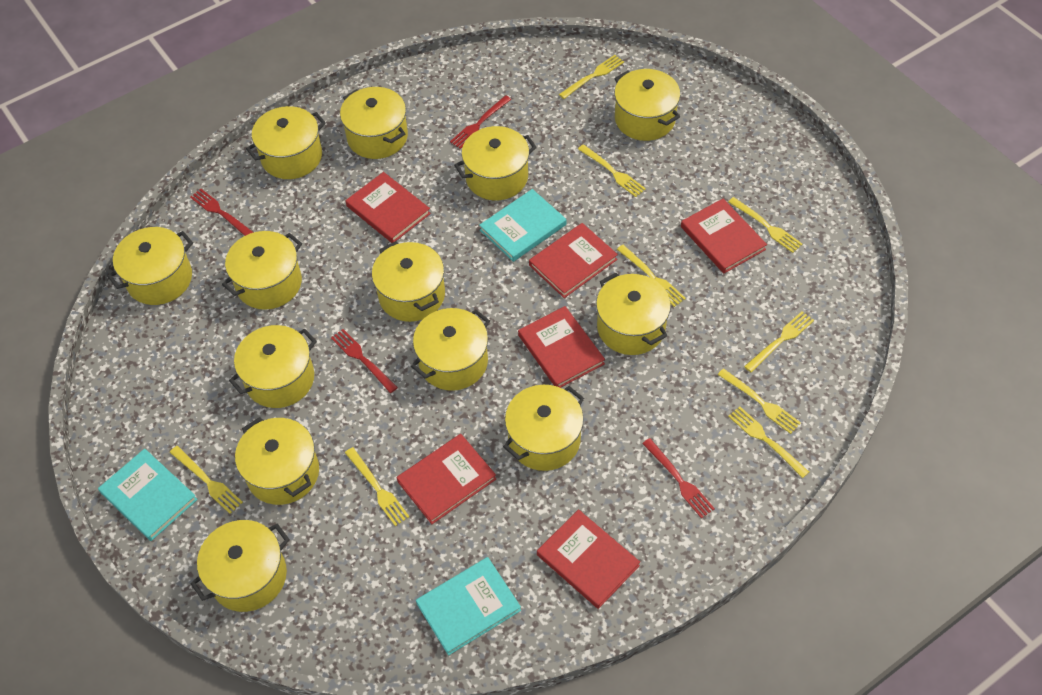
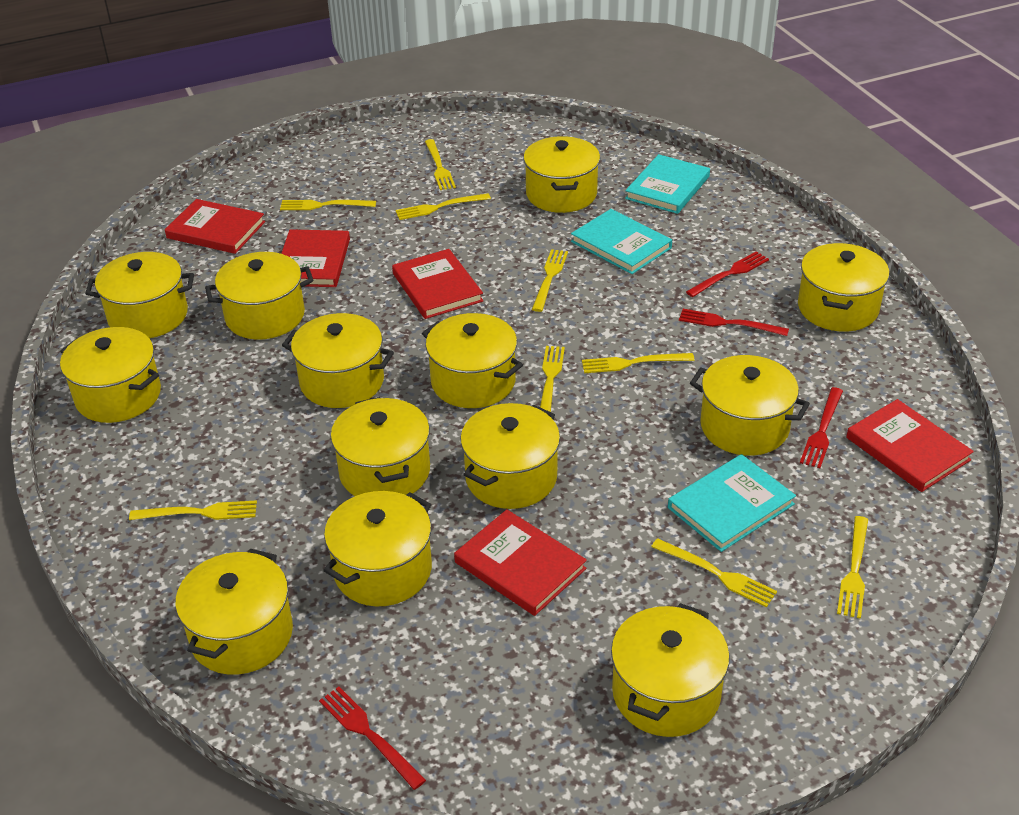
red book: 6 -> 5

